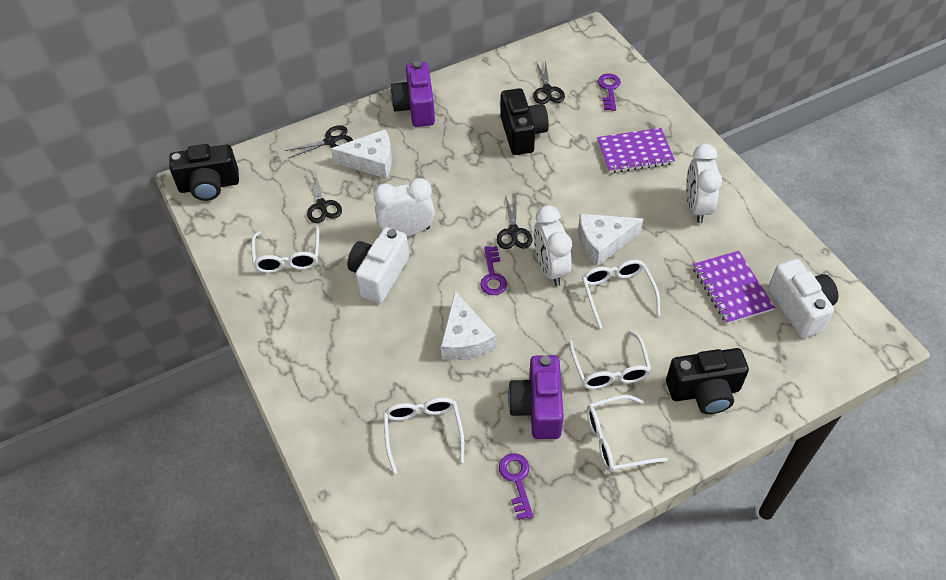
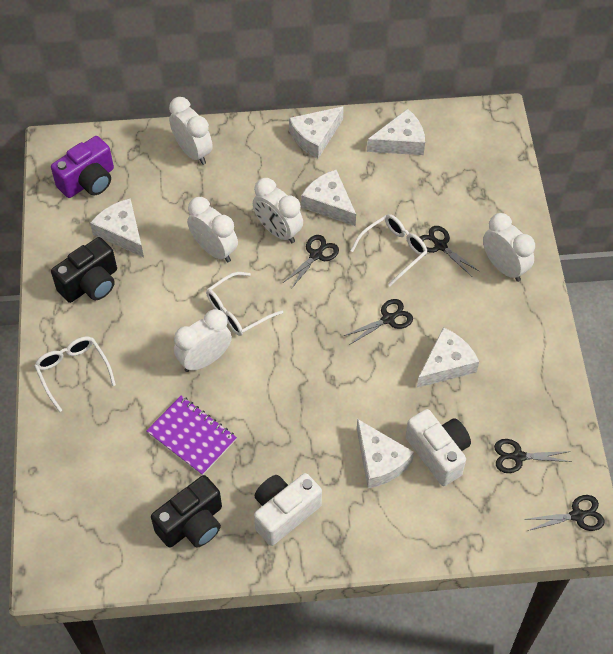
black camera: 3 -> 2
black scissors: 4 -> 5
purple camera: 2 -> 1
purple key: 3 -> 0
purple notebook: 2 -> 1
white cheese: 3 -> 6
white clock: 3 -> 5
white glasses: 5 -> 3

